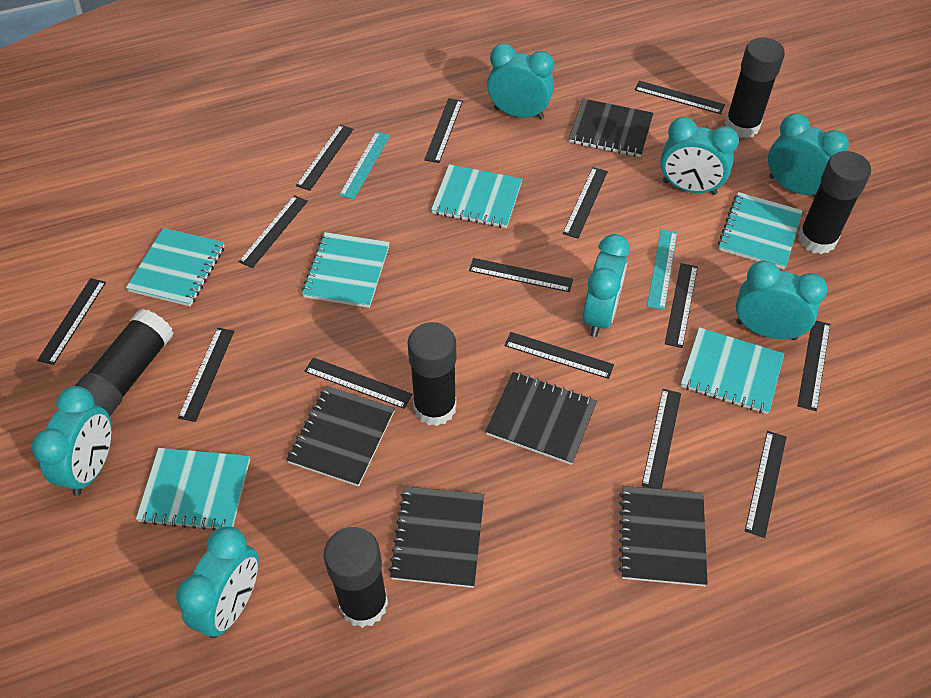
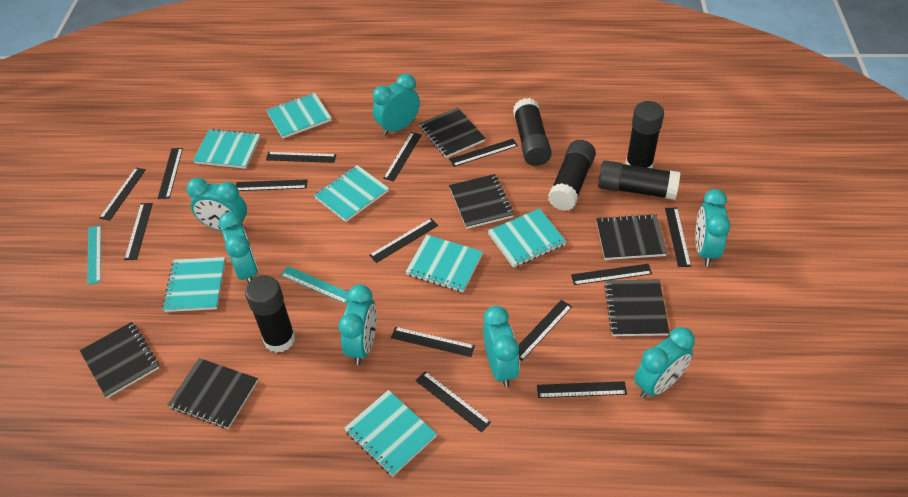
black notebook: 5 -> 6
turquoise notebook: 6 -> 7

